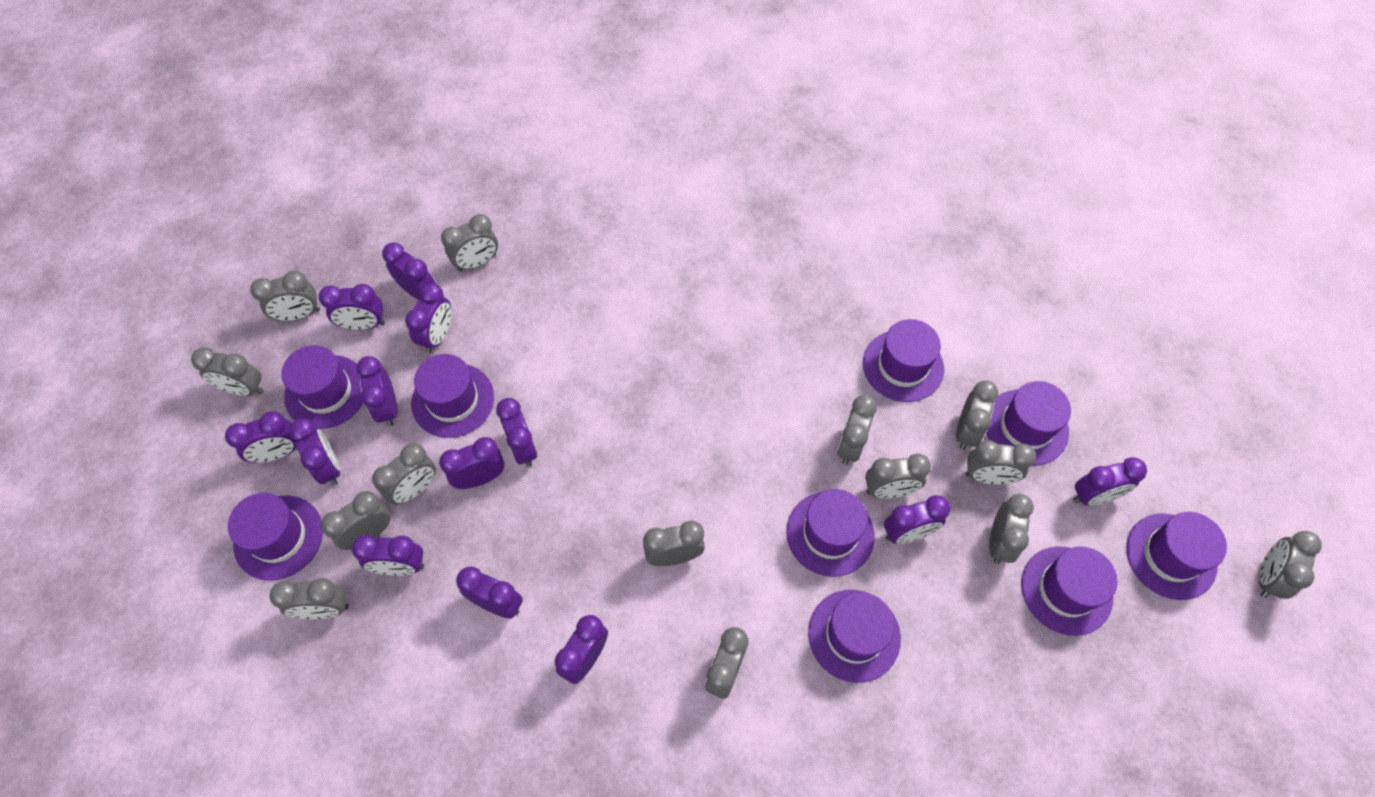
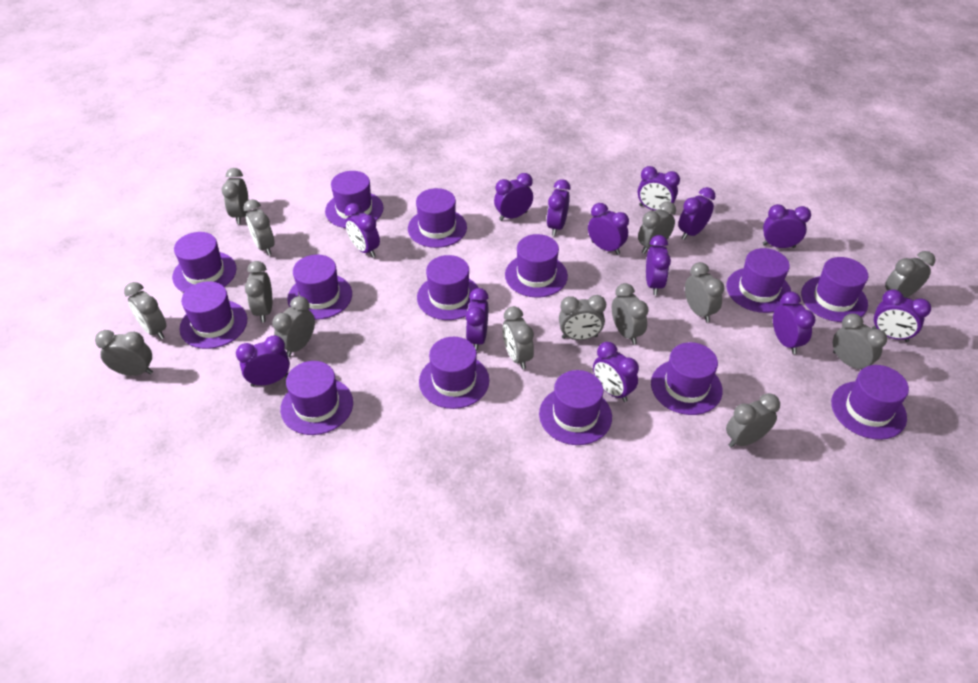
purple hat: 9 -> 14

